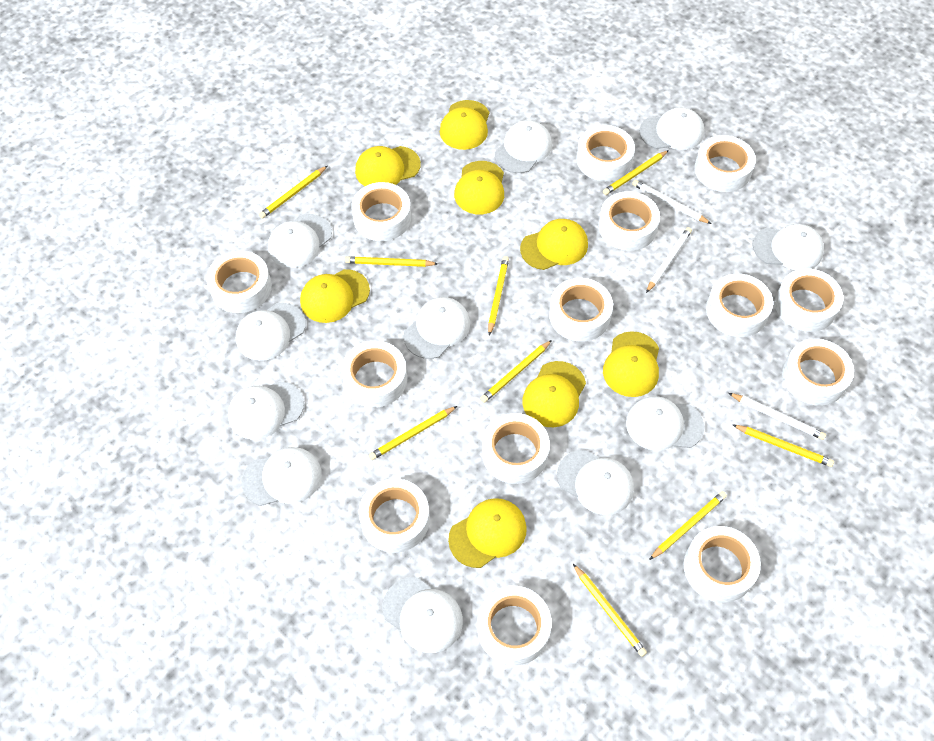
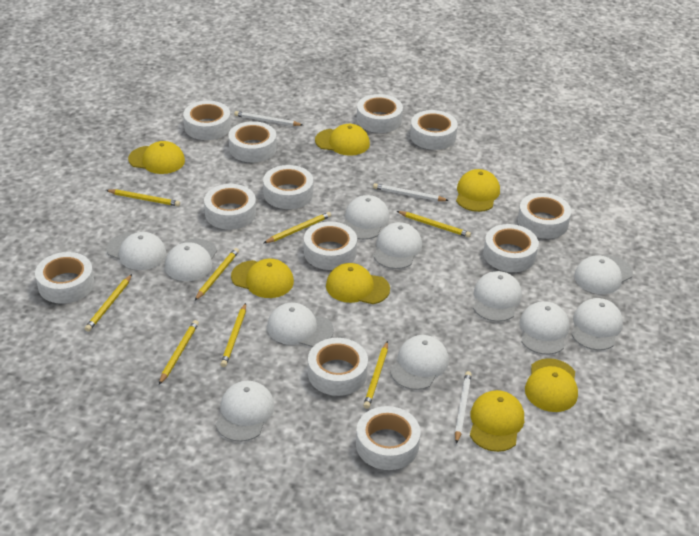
white tape: 14 -> 12
yellow cap: 8 -> 7
yellow pencil: 9 -> 8

